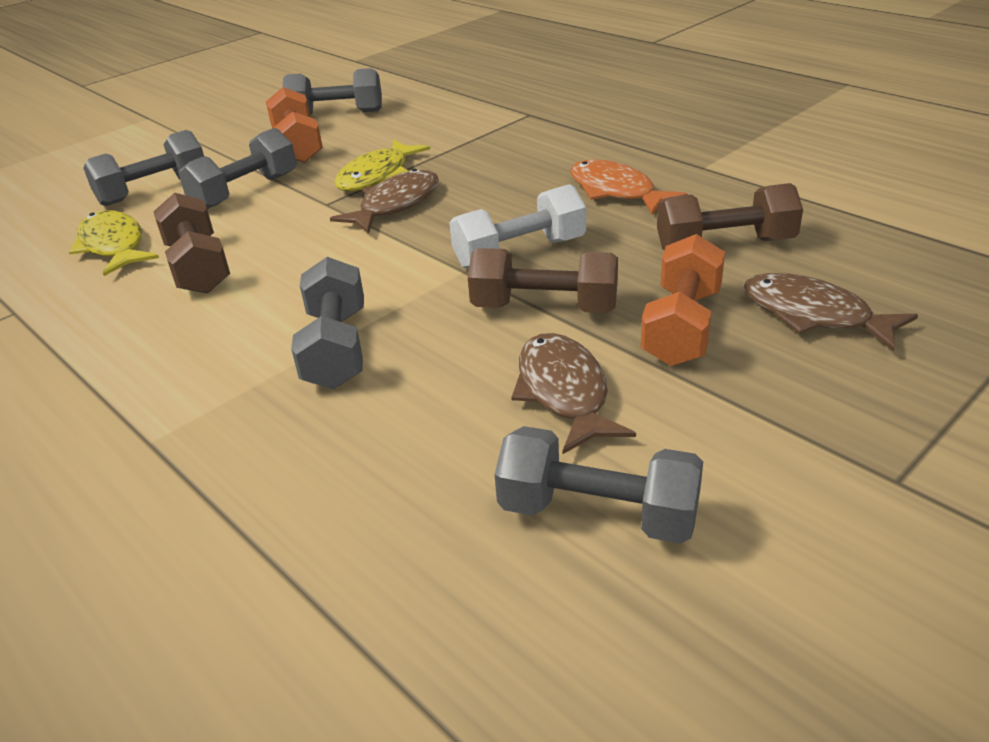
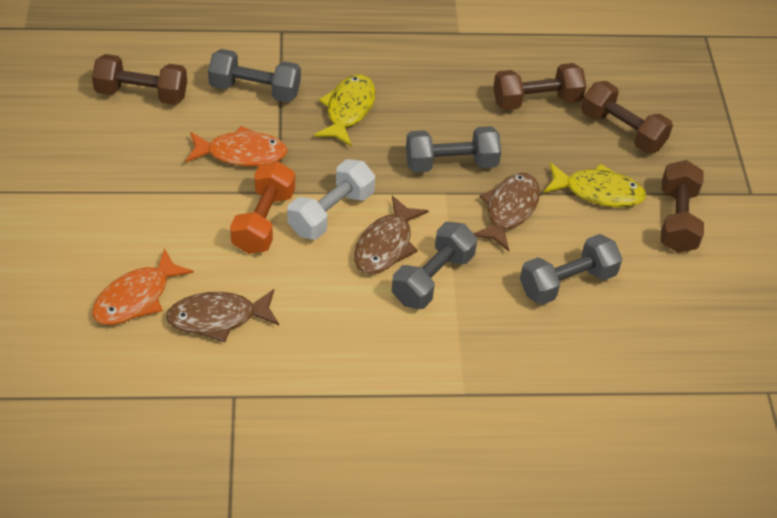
brown dumbbell: 3 -> 4
grey dumbbell: 5 -> 4
orange dumbbell: 2 -> 1
orange fish: 1 -> 2

